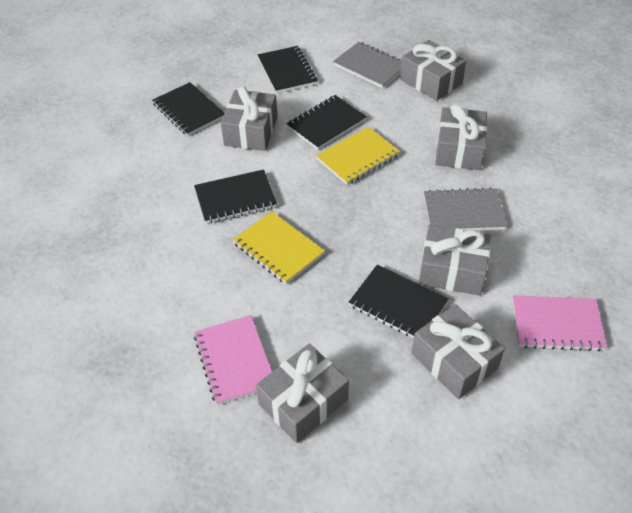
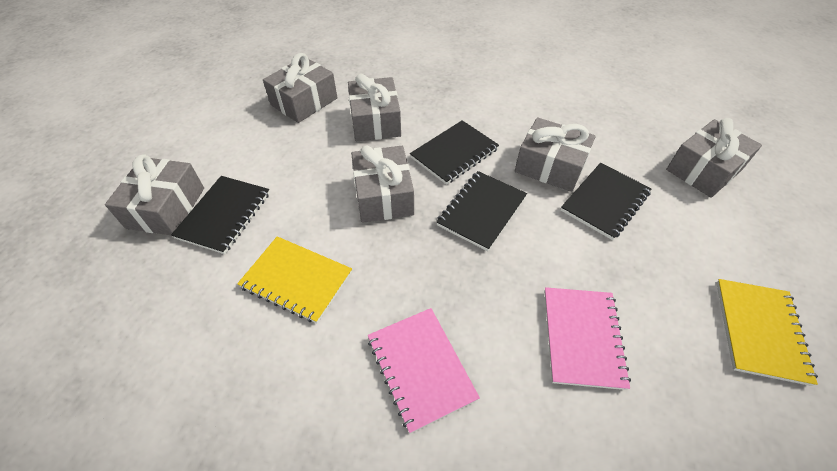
black notebook: 5 -> 4
grey notebook: 2 -> 0

